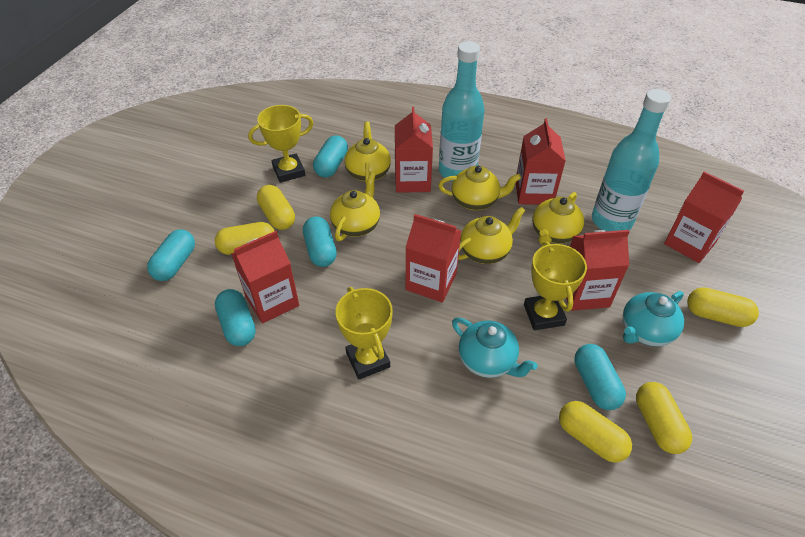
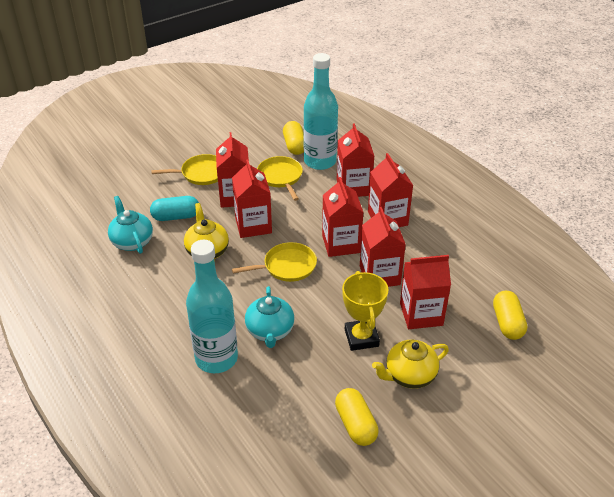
red carton: 6 -> 7
turquoise capsule: 5 -> 1
yellow capsule: 5 -> 3
yellow pan: 0 -> 3
yellow teapot: 5 -> 2
yellow trophy: 3 -> 1

